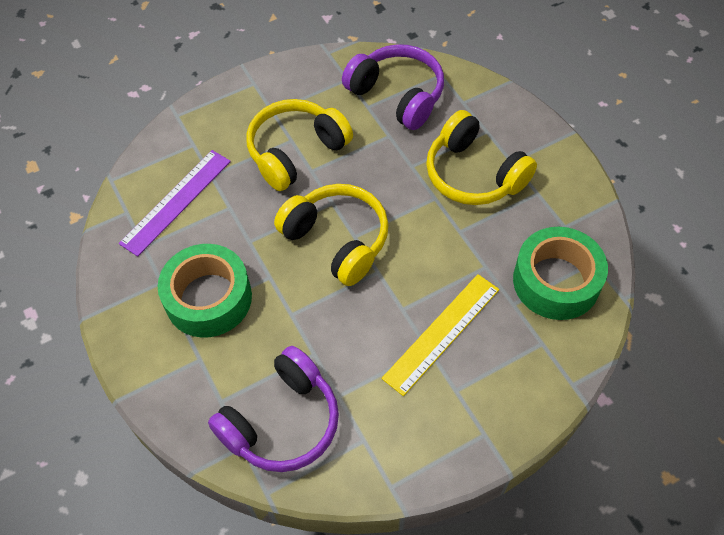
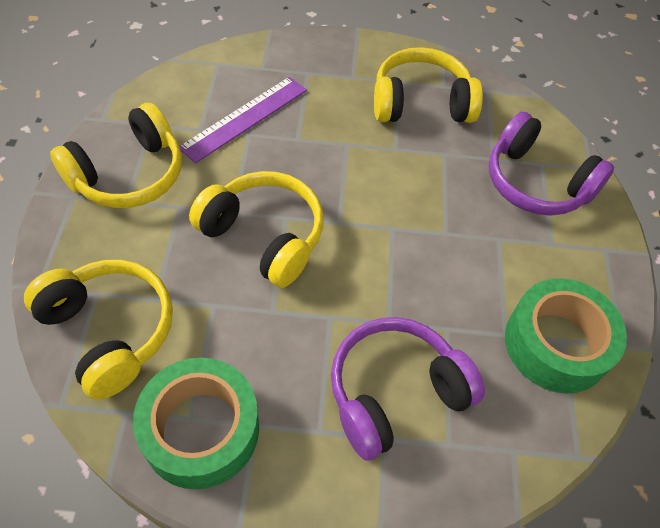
yellow headphones: 3 -> 4
yellow ruler: 1 -> 0

